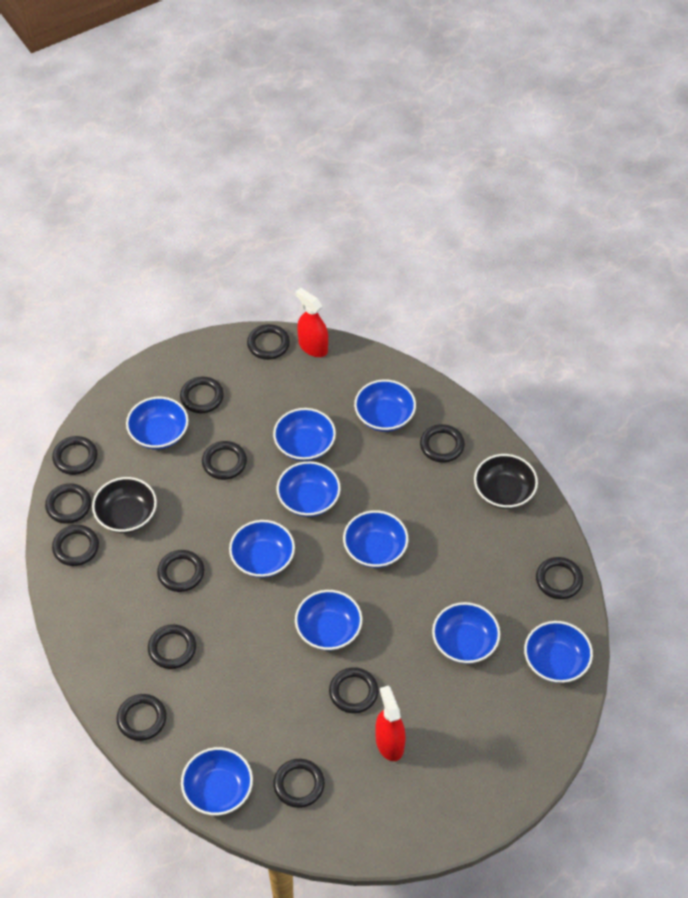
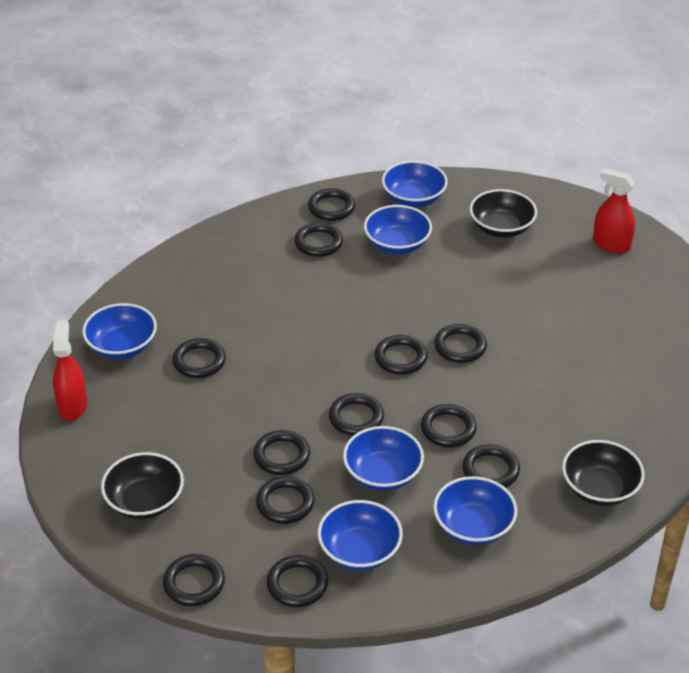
black bowl: 2 -> 3
black ring: 13 -> 12
blue bowl: 10 -> 6

